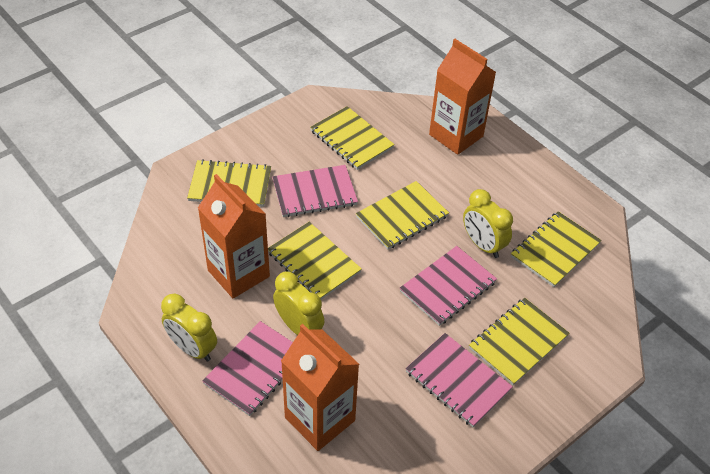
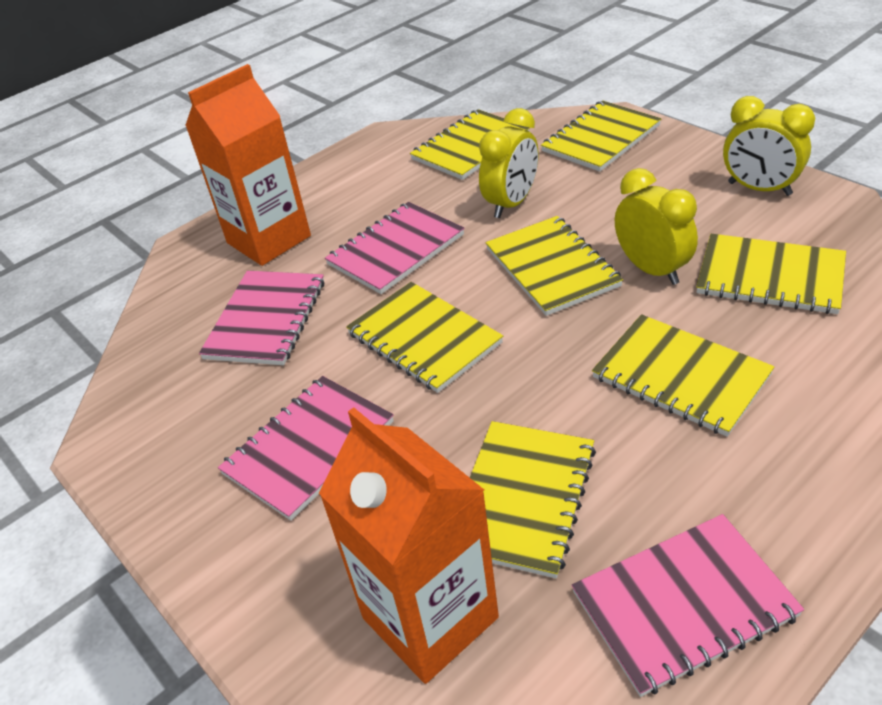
orange carton: 3 -> 2
yellow notebook: 6 -> 7

